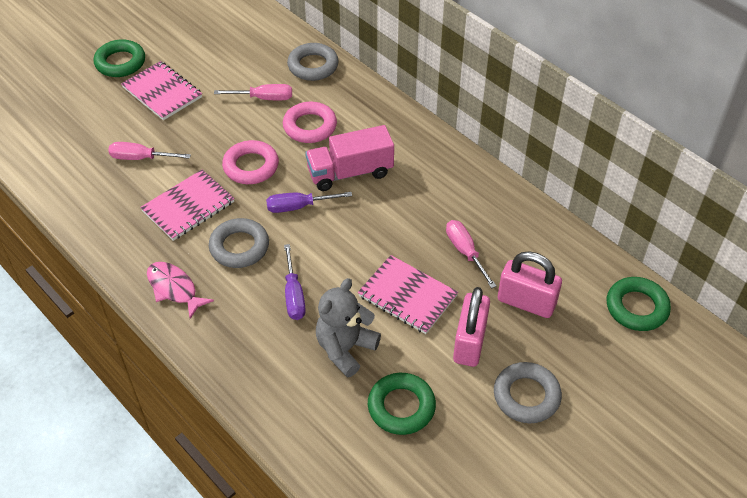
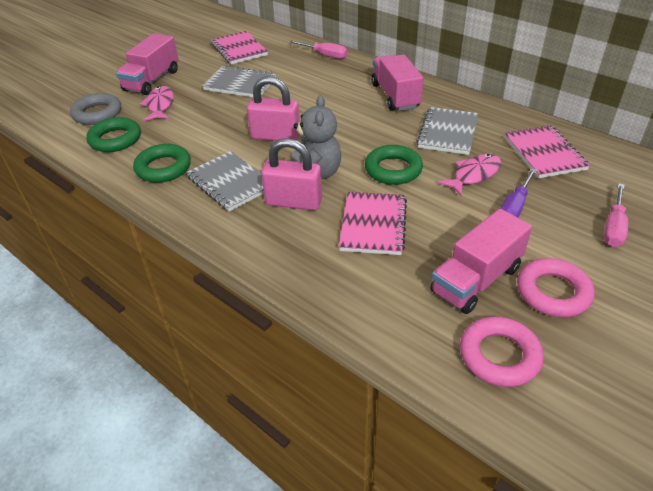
grey notebook: 0 -> 3
grey ring: 3 -> 1
pink fish: 1 -> 2
pink screwdriver: 3 -> 2
pink truck: 1 -> 3
purple screwdriver: 2 -> 1

